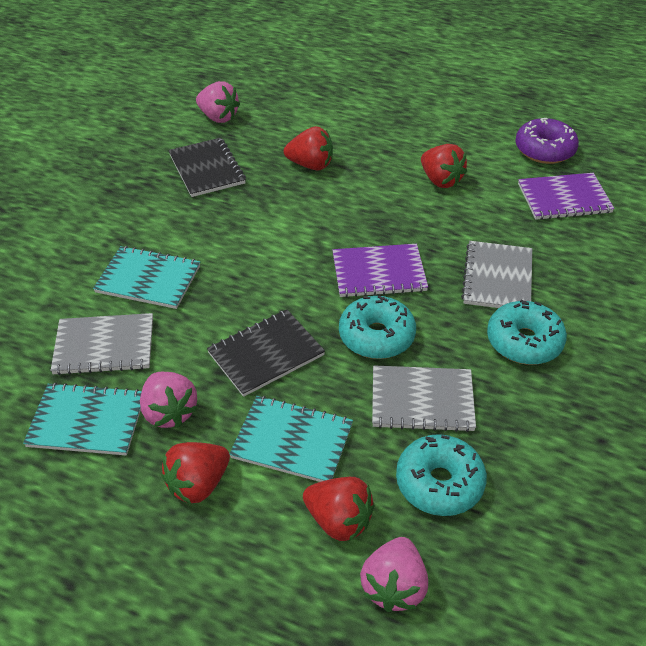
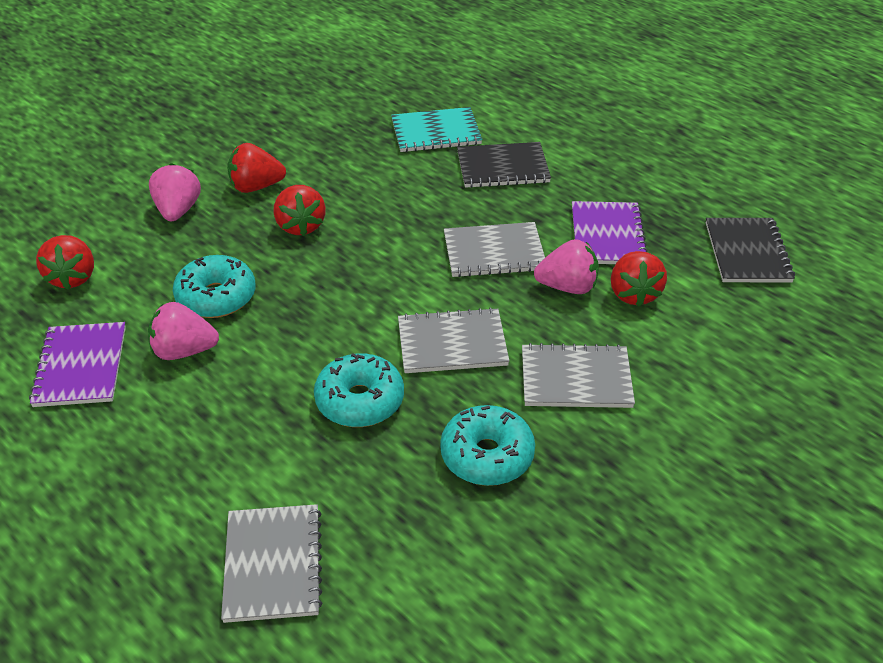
grey notebook: 3 -> 4
purple donut: 1 -> 0
turquoise notebook: 3 -> 1

